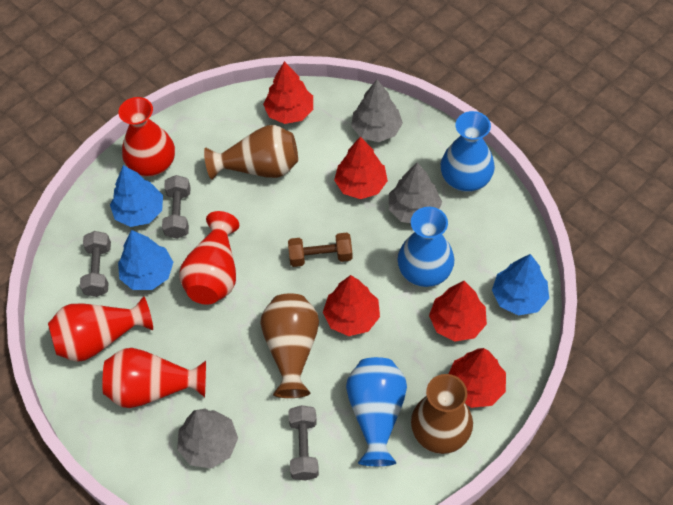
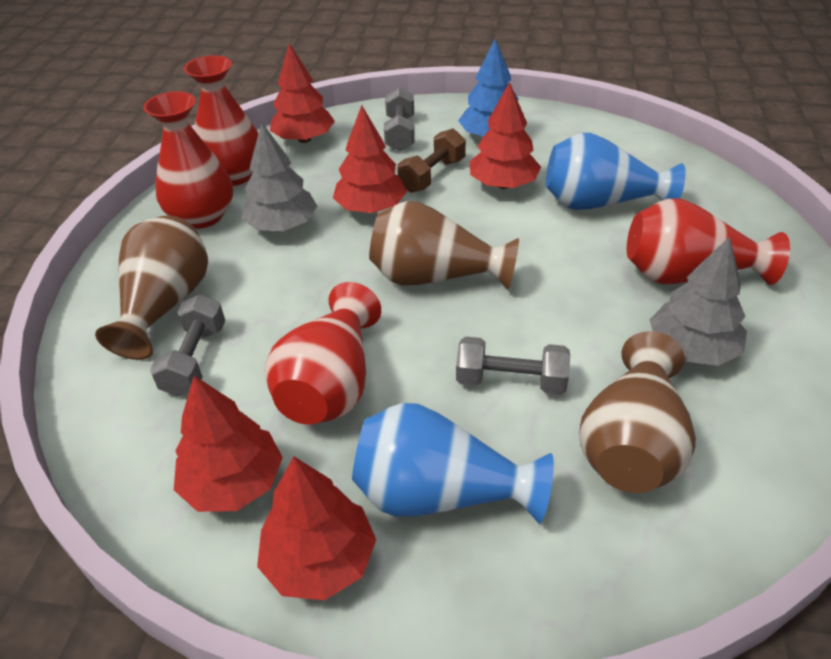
blue tree: 3 -> 1
blue vase: 3 -> 2
grey tree: 3 -> 2

